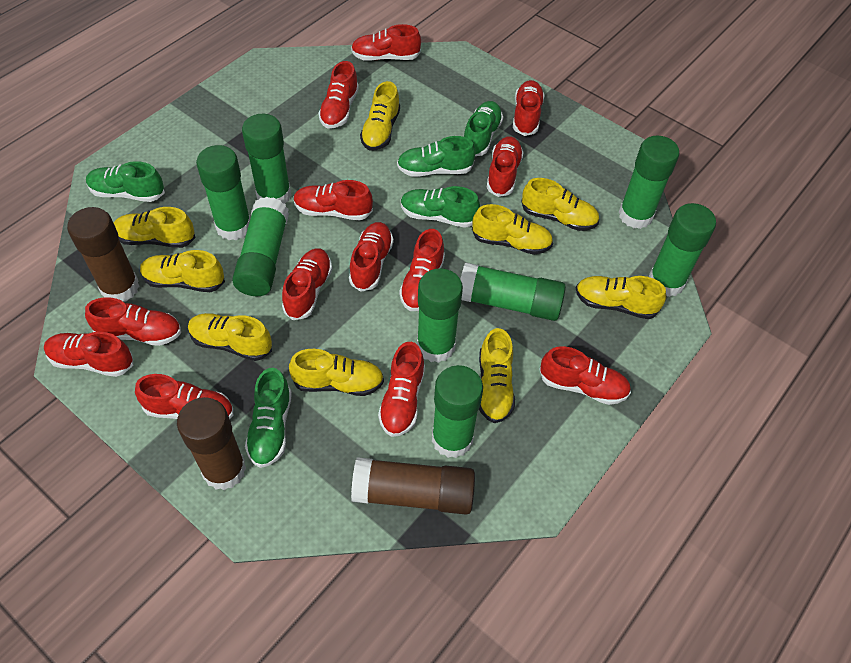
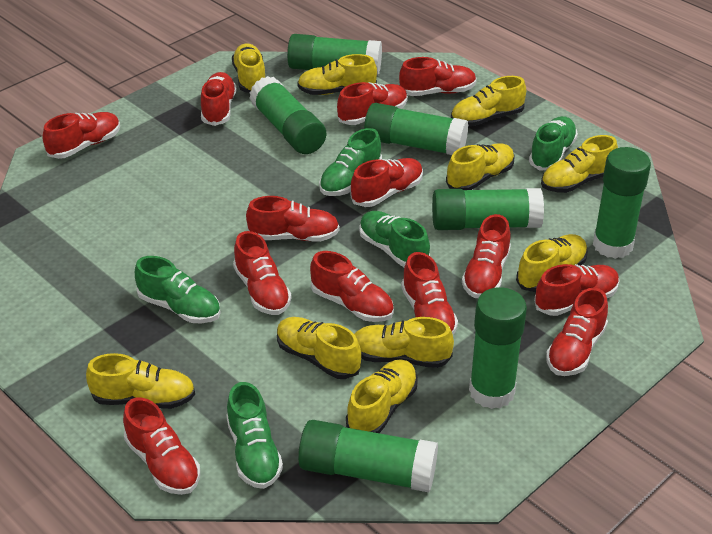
brown glue stick: 3 -> 0
green glue stick: 8 -> 7
yellow shoe: 9 -> 10

